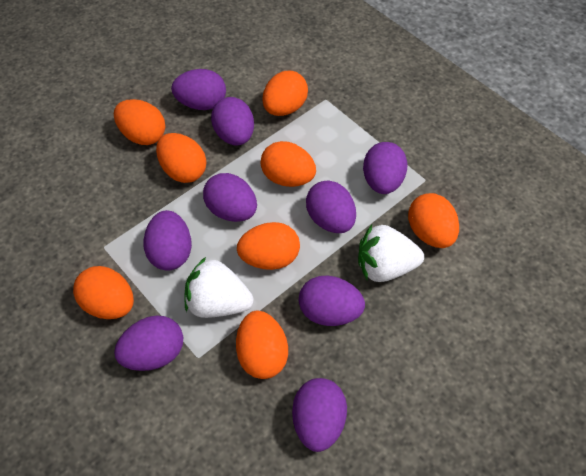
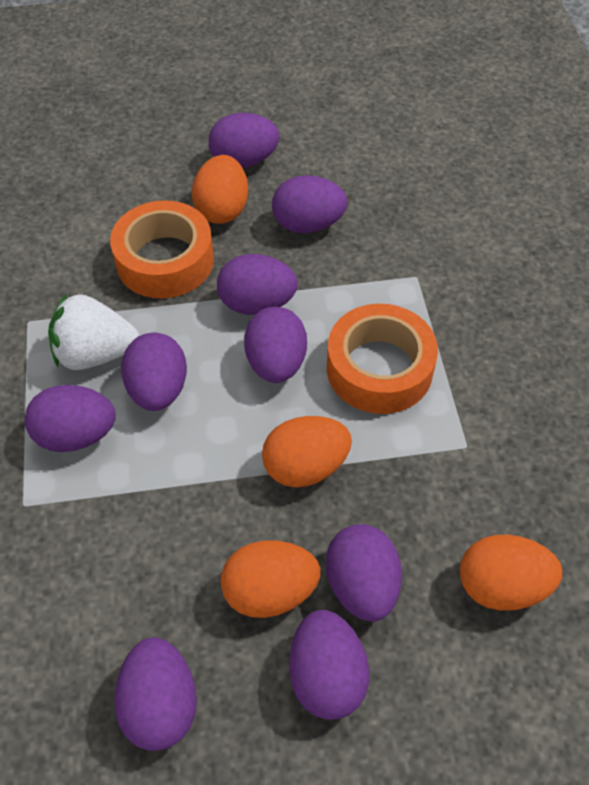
orange egg: 8 -> 4
orange tape: 0 -> 2
white strawberry: 2 -> 1

